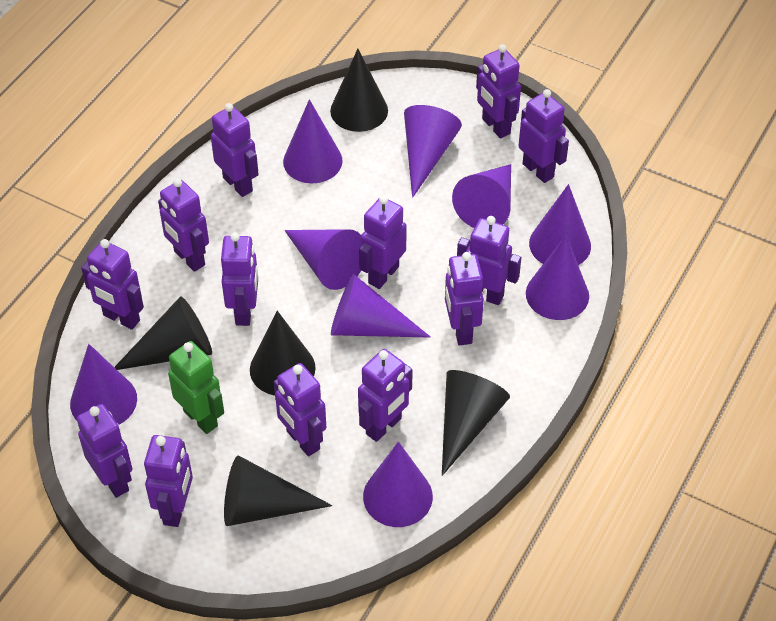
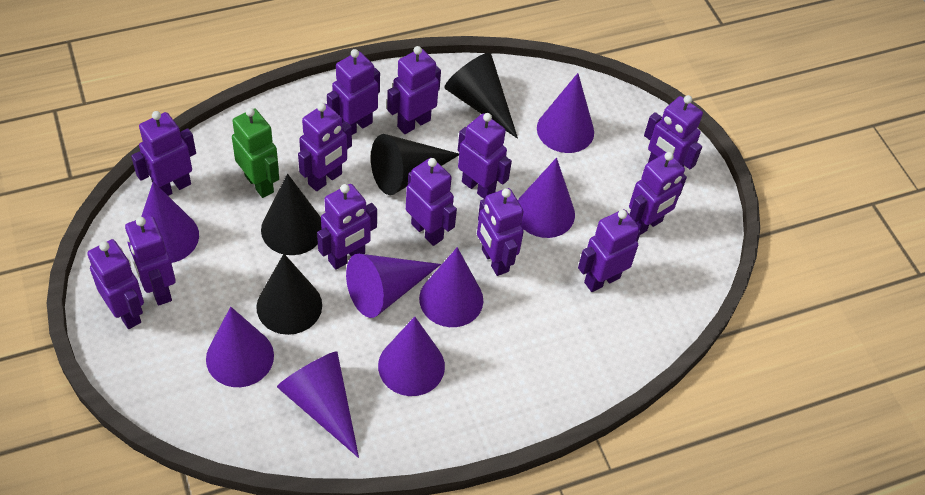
black cone: 5 -> 4
purple cone: 9 -> 8

